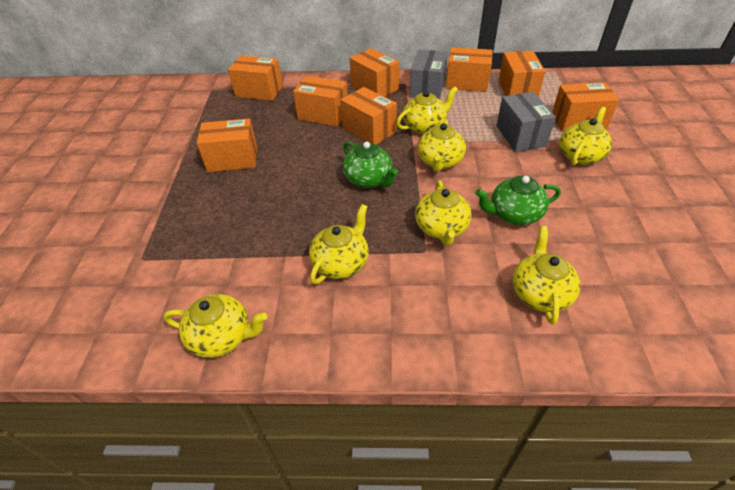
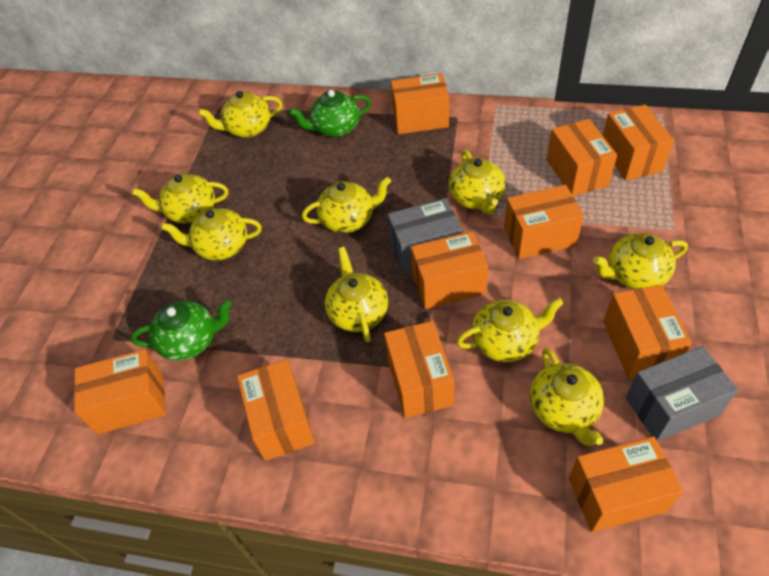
orange box: 8 -> 10
yellow teapot: 7 -> 9

